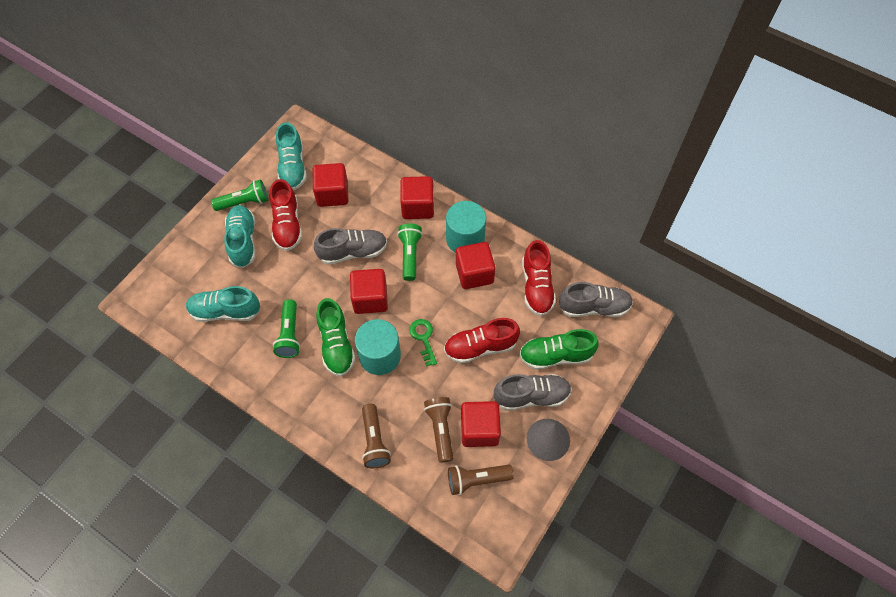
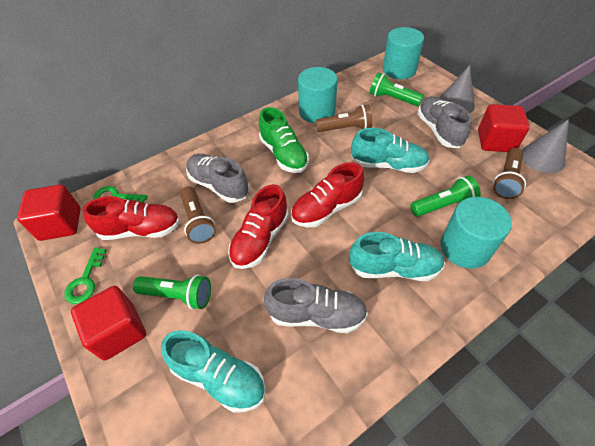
green key: 1 -> 2
green shoe: 2 -> 1
grey cone: 1 -> 2
red cube: 5 -> 3
turquoise cylinder: 2 -> 3

